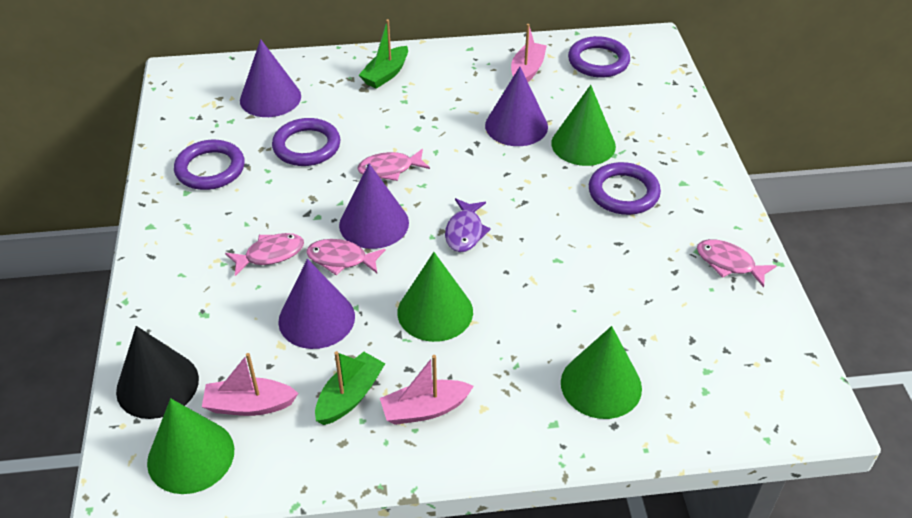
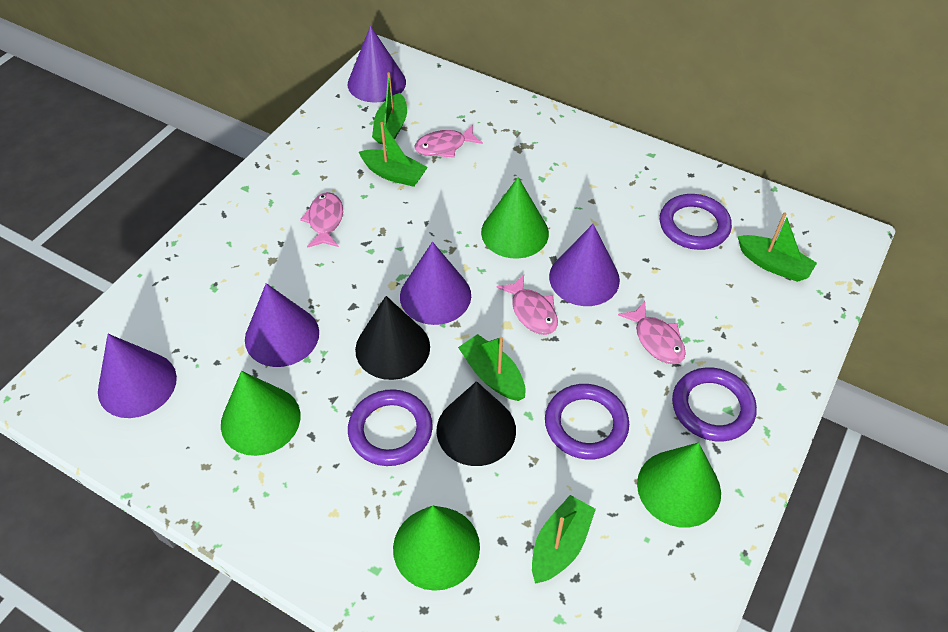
black cone: 1 -> 2
green boat: 2 -> 5
pink boat: 3 -> 0
purple cone: 4 -> 5
purple fish: 1 -> 0

